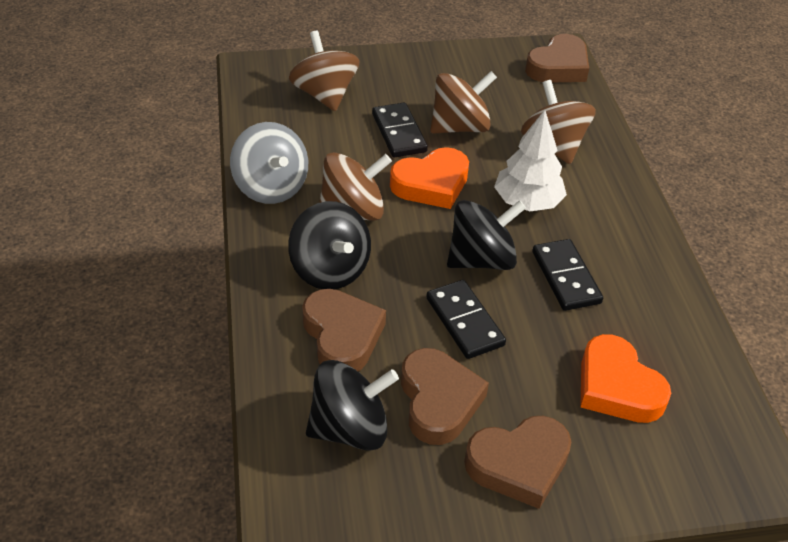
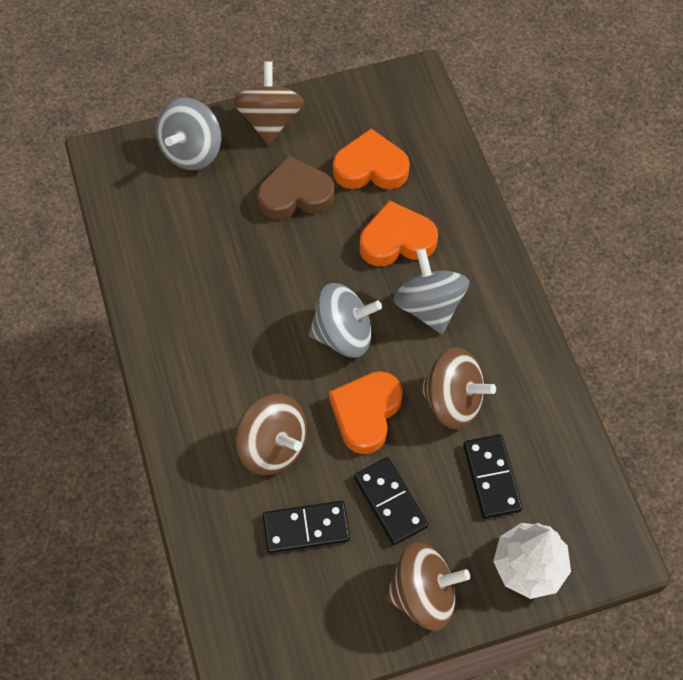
black spinning top: 3 -> 0
brown heart: 4 -> 1
grey spinning top: 1 -> 3
orange heart: 2 -> 3

